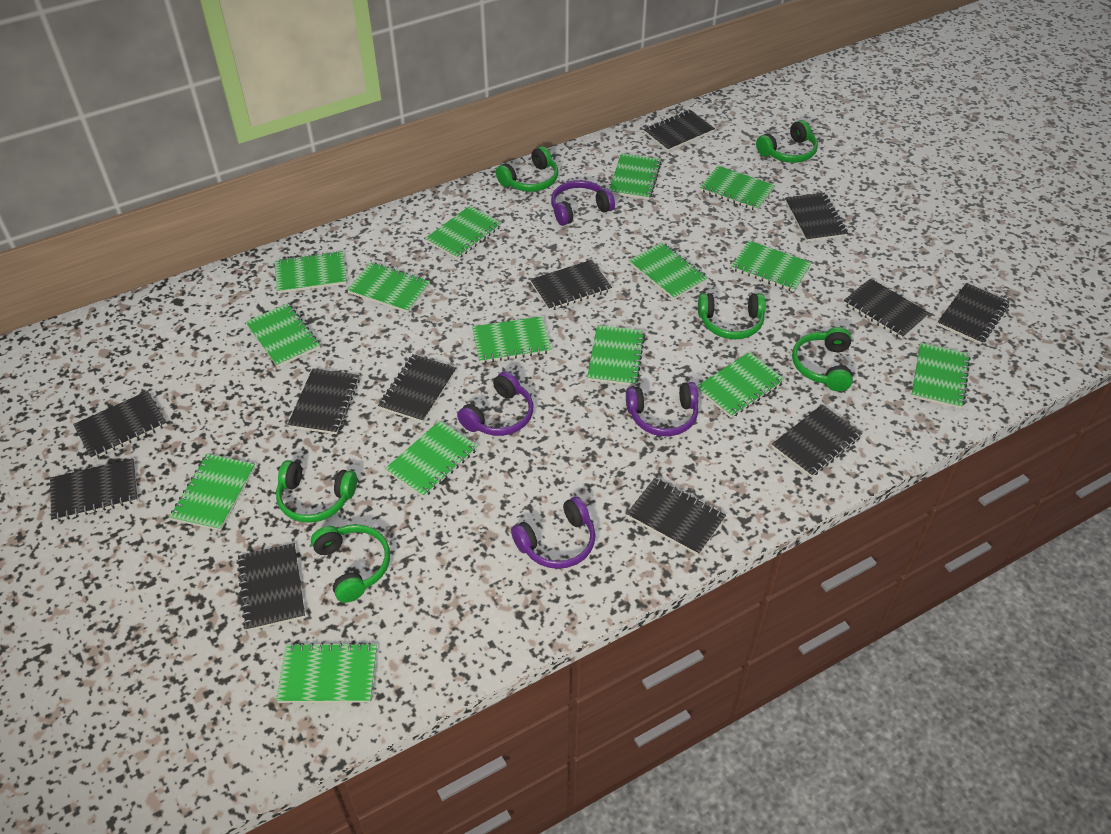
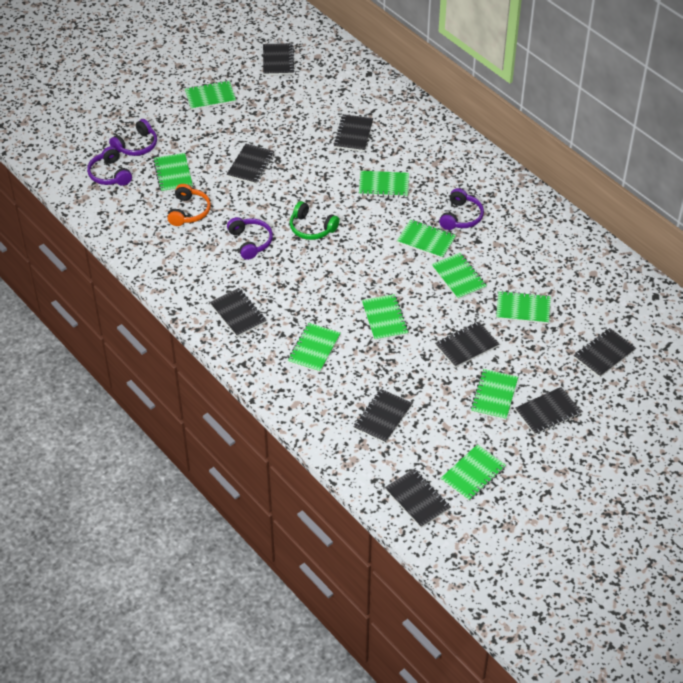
black notebook: 12 -> 9
green headphones: 6 -> 1
green notebook: 15 -> 10
orange headphones: 0 -> 1

